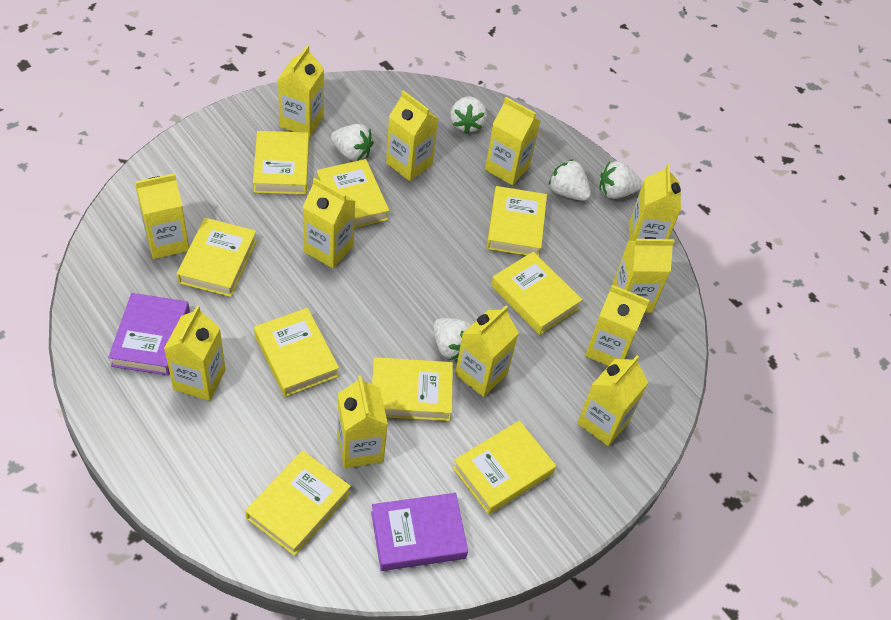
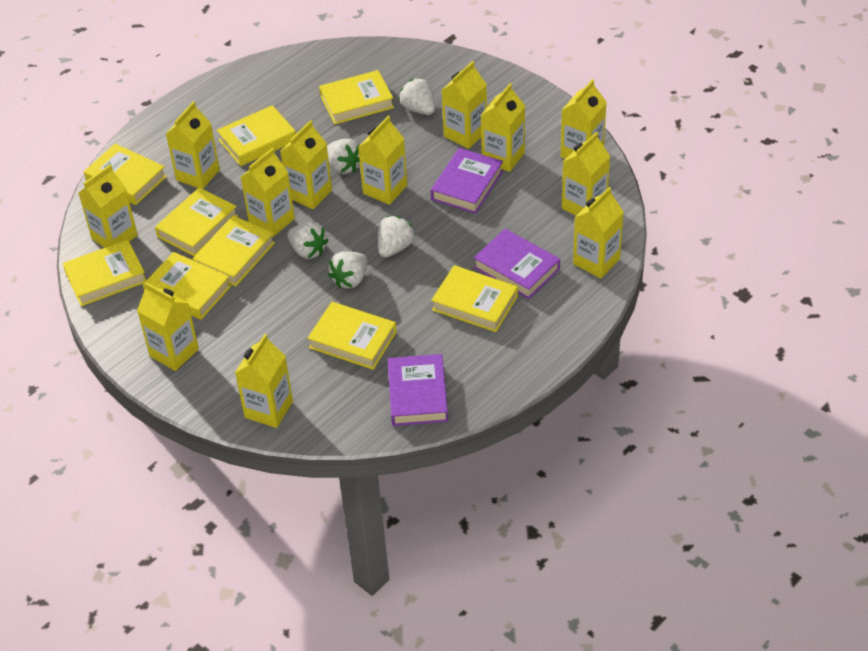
purple book: 2 -> 3

